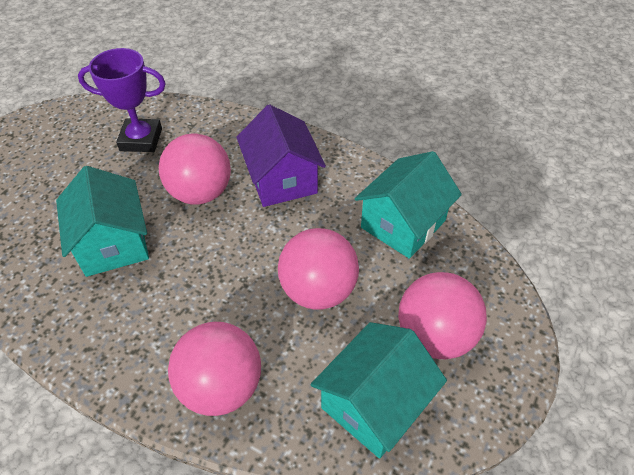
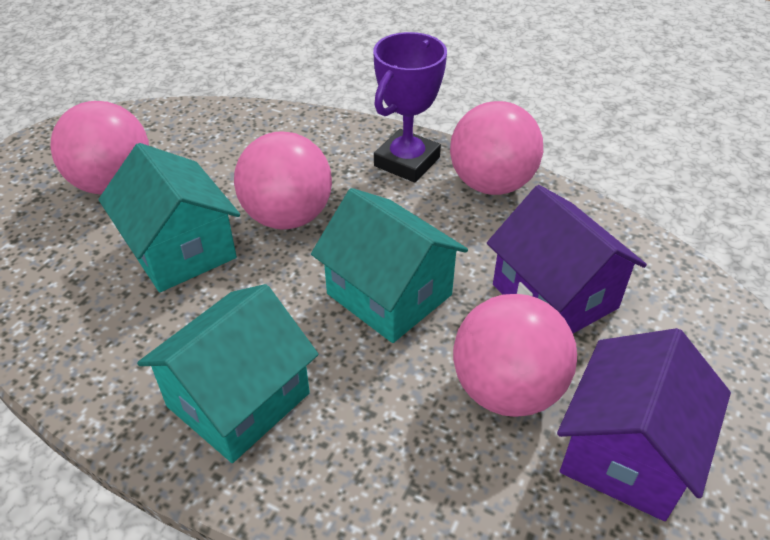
purple house: 1 -> 2

